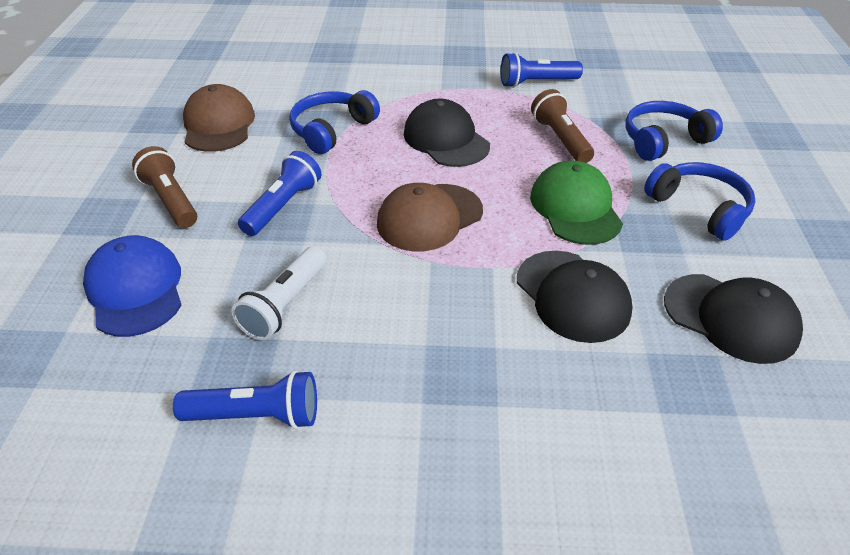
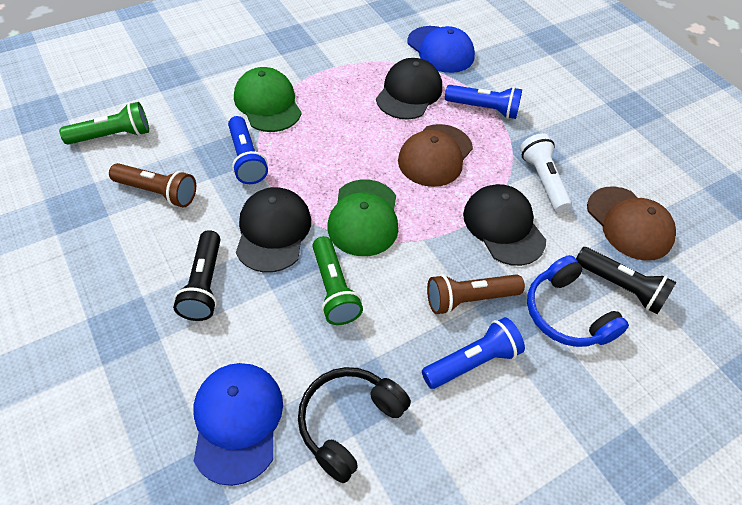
black flashlight: 0 -> 2
black headphones: 0 -> 1
blue cap: 1 -> 2
blue headphones: 3 -> 1
green cap: 1 -> 2
green flashlight: 0 -> 2

